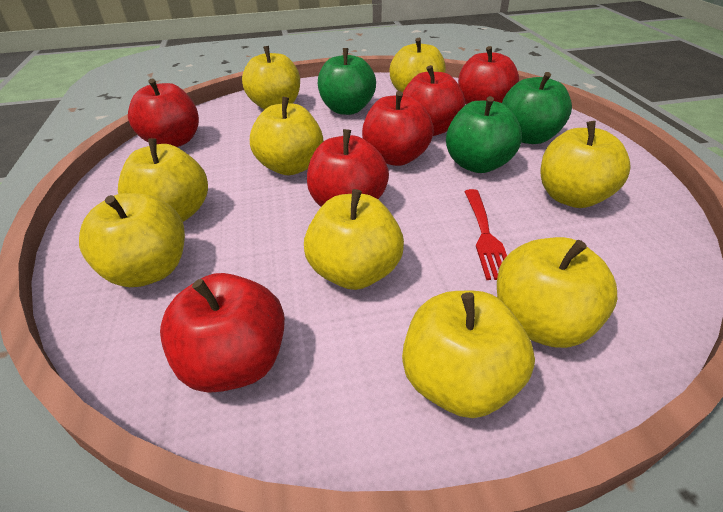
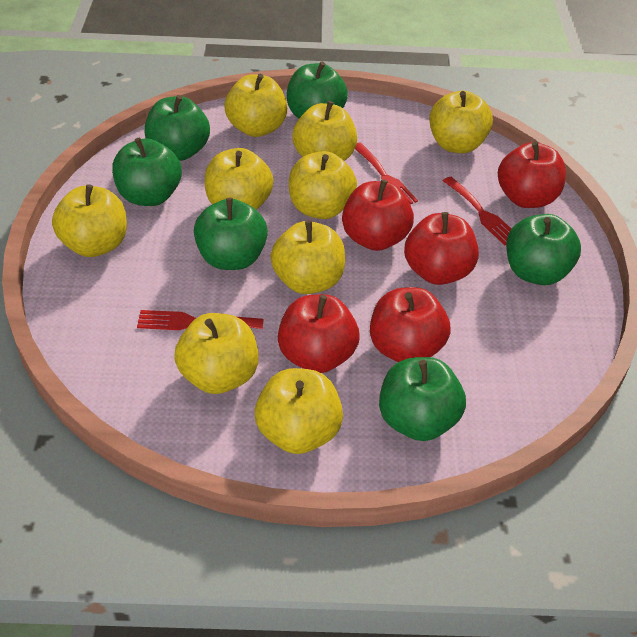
green apple: 3 -> 6
red apple: 6 -> 5
red fork: 1 -> 3

